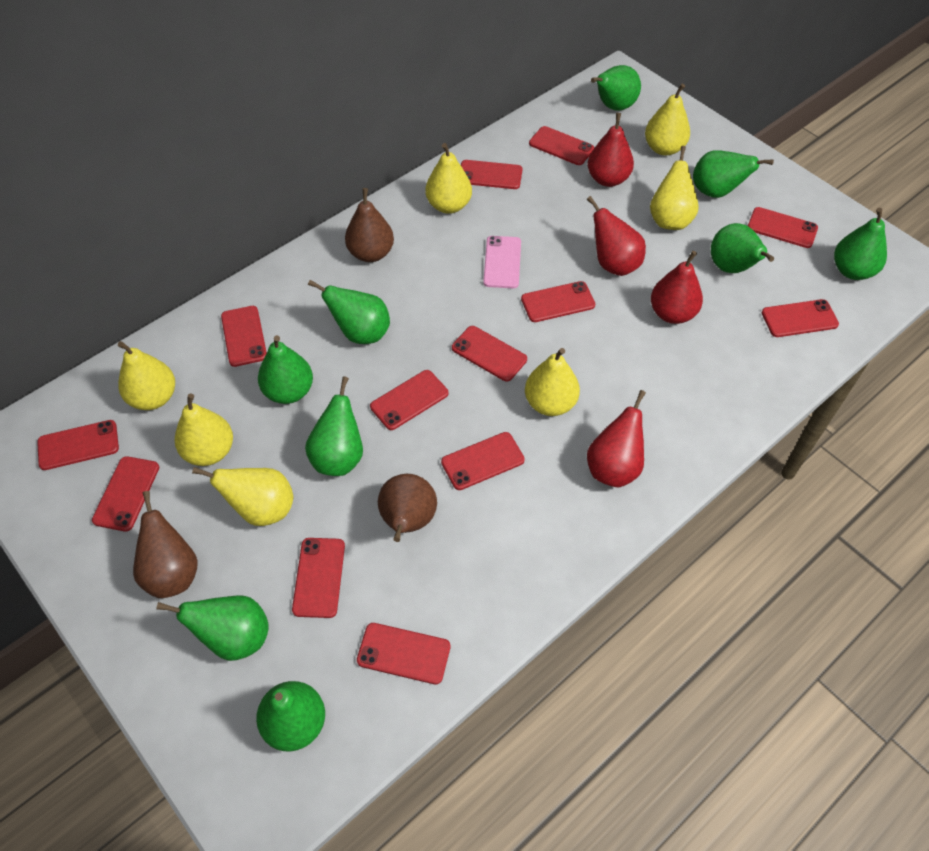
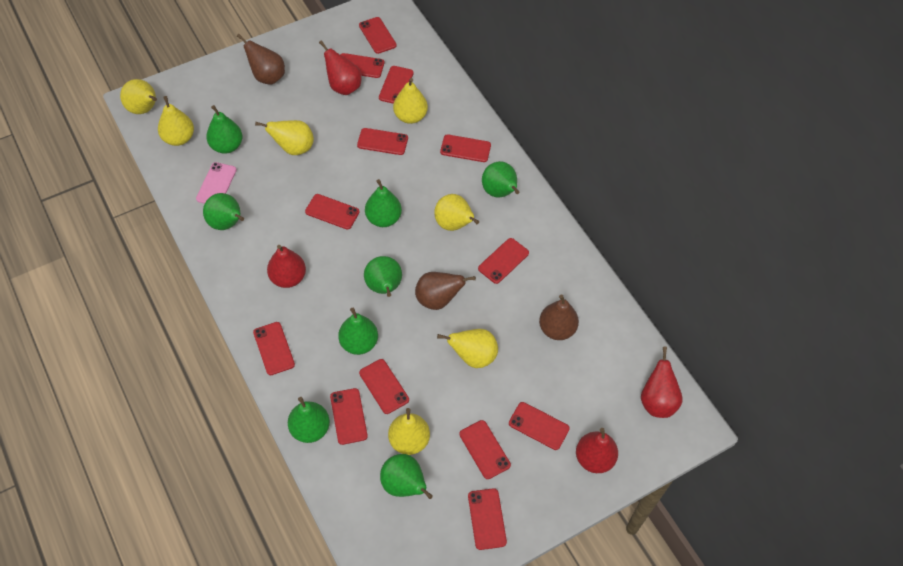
green pear: 9 -> 8

